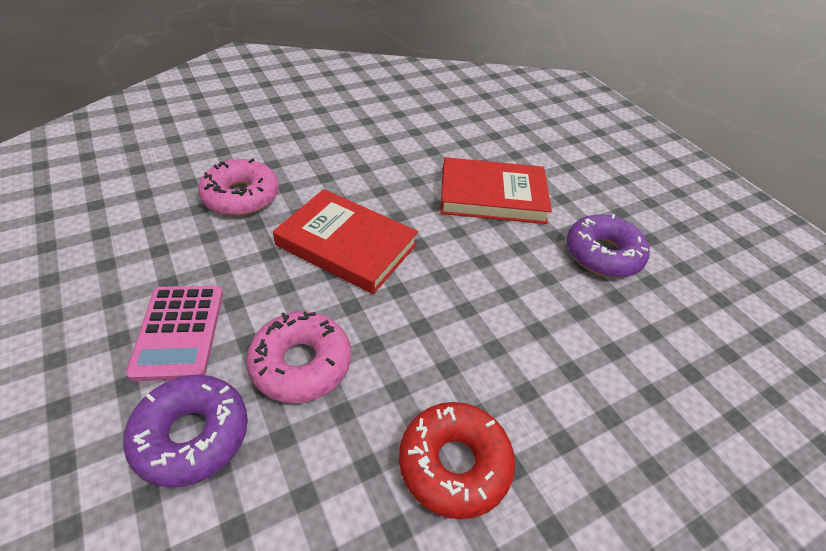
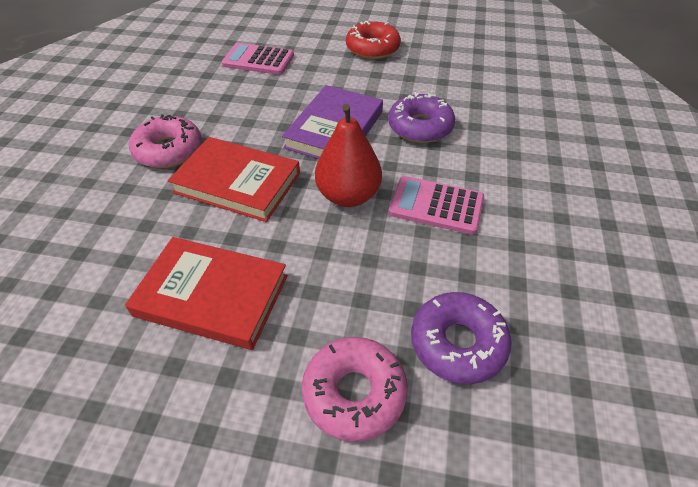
pink calculator: 1 -> 2
purple book: 0 -> 1
red pear: 0 -> 1

